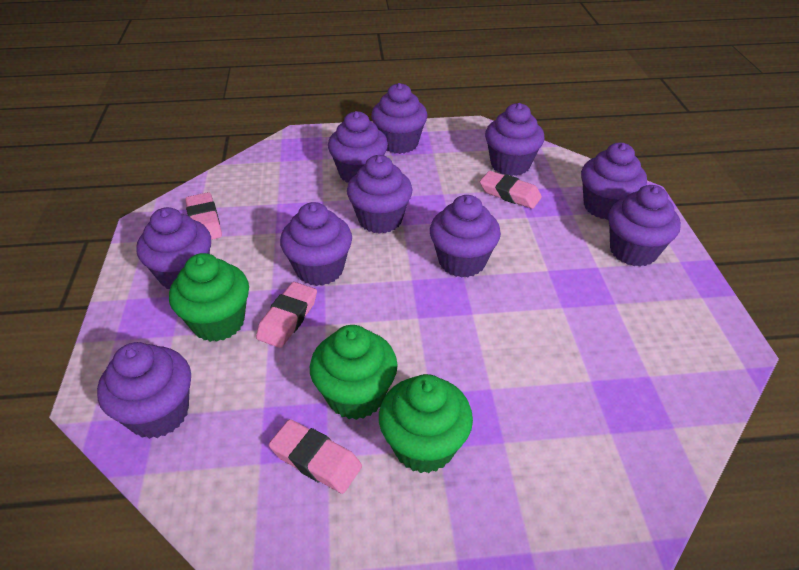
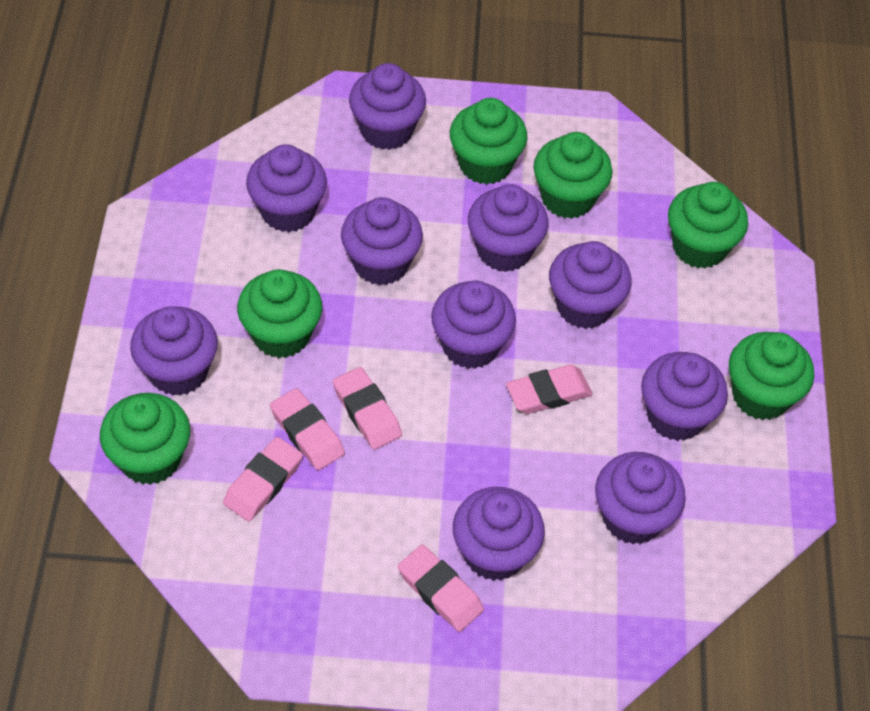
green cupcake: 3 -> 6
pink eraser: 4 -> 5

